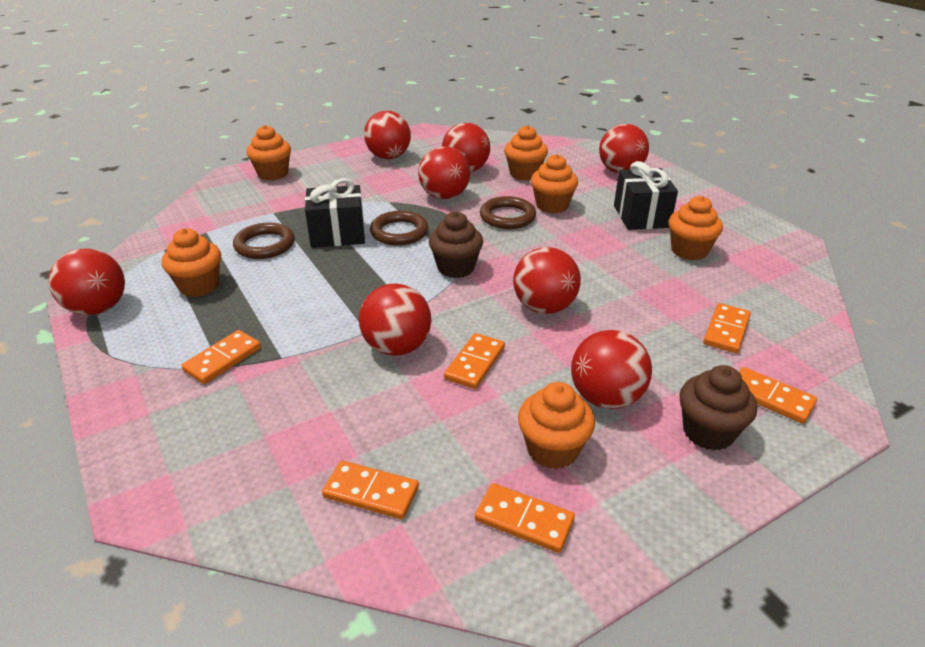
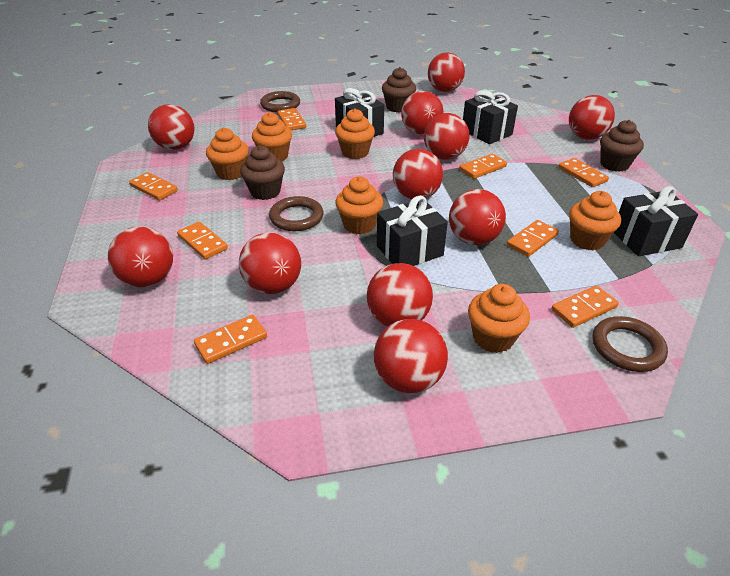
black gift: 2 -> 4
brown cupcake: 2 -> 3
orange domino: 6 -> 8
red ball: 8 -> 11

